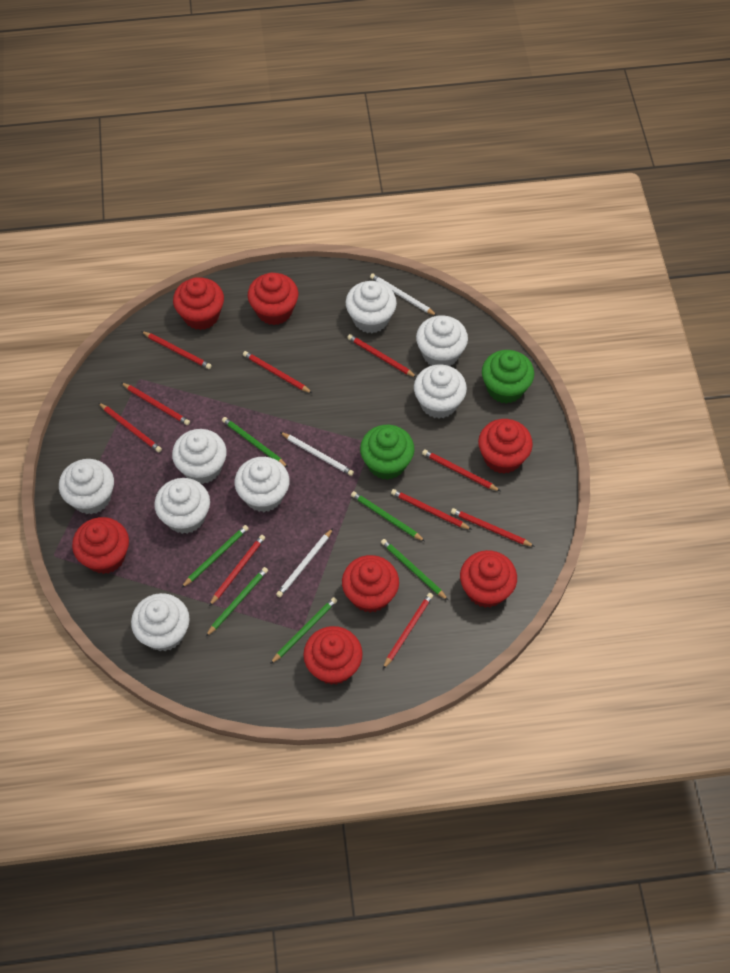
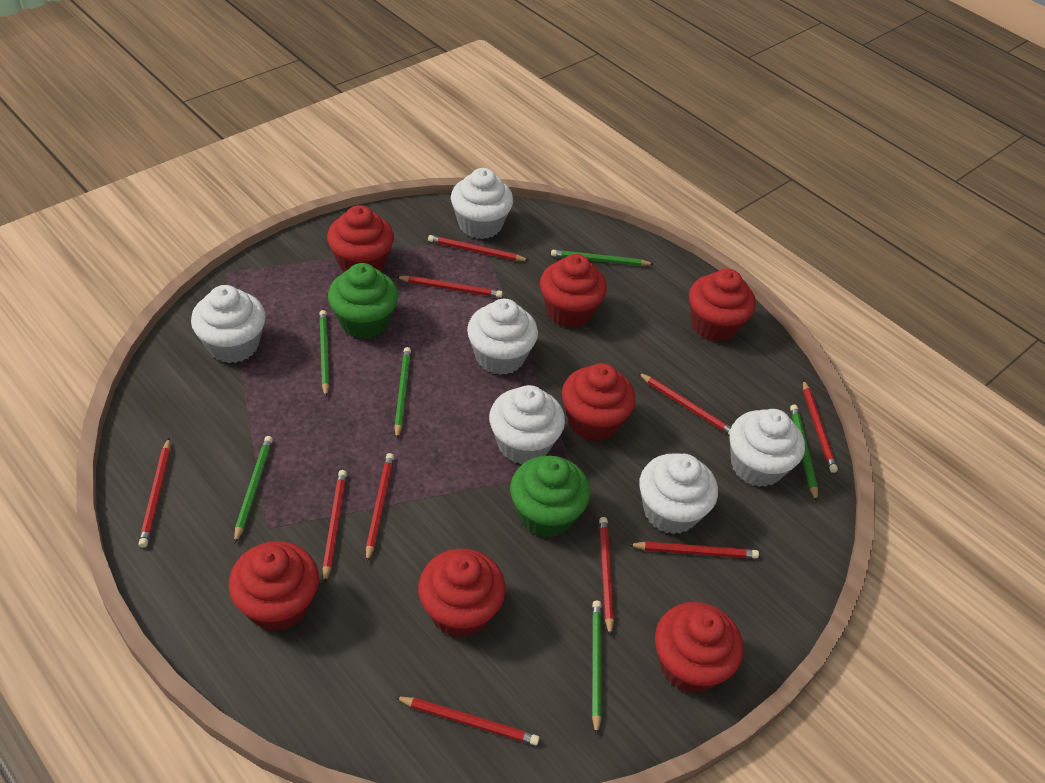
white cupcake: 8 -> 6
white pencil: 3 -> 0

